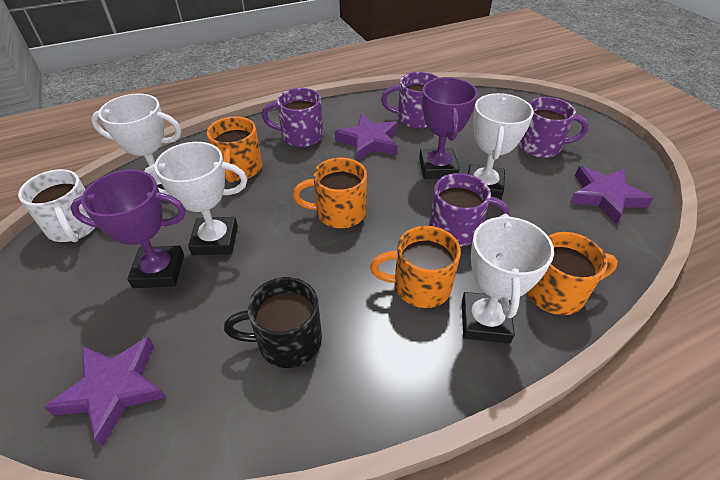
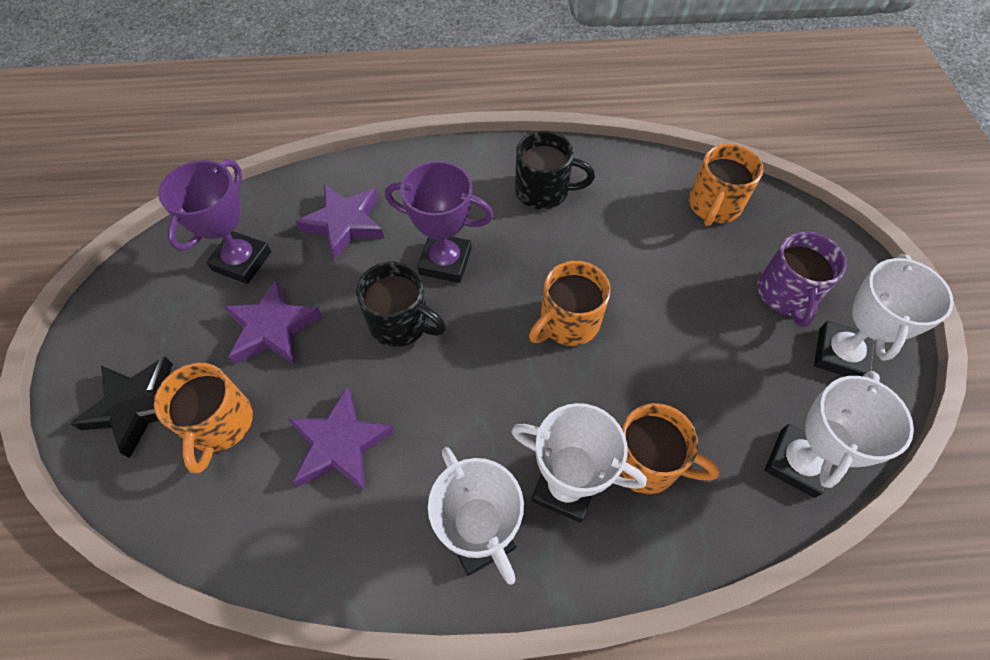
black mug: 1 -> 2
black star: 0 -> 1
purple mug: 4 -> 1
white mug: 1 -> 0

